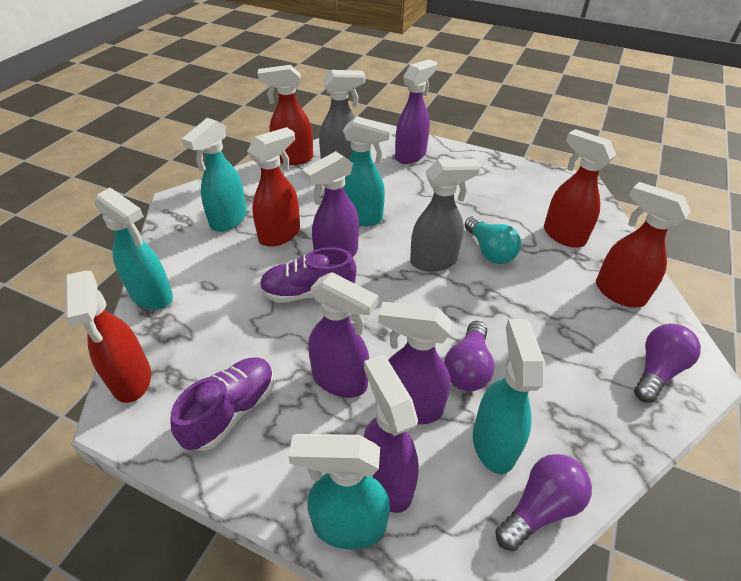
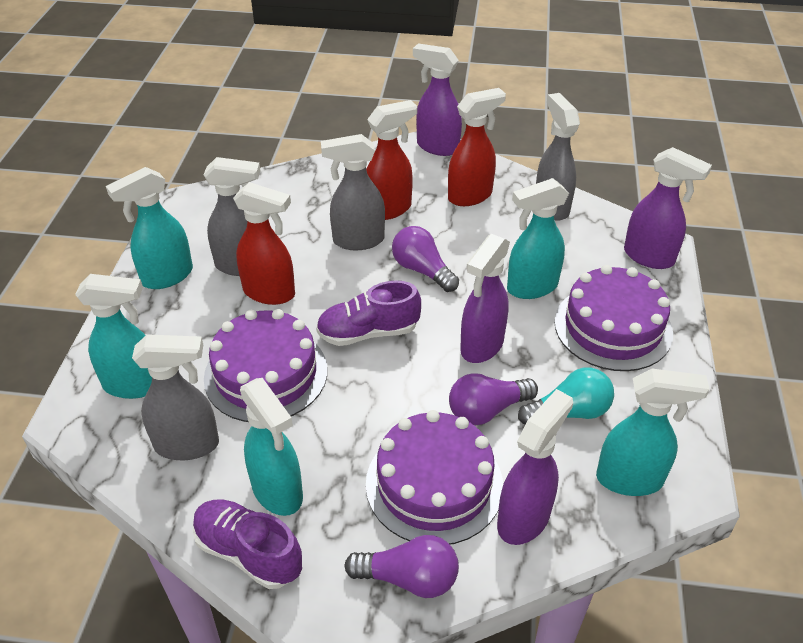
grey spray bottle: 2 -> 4
purple cake: 0 -> 3
purple spray bottle: 5 -> 4
red spray bottle: 5 -> 3

